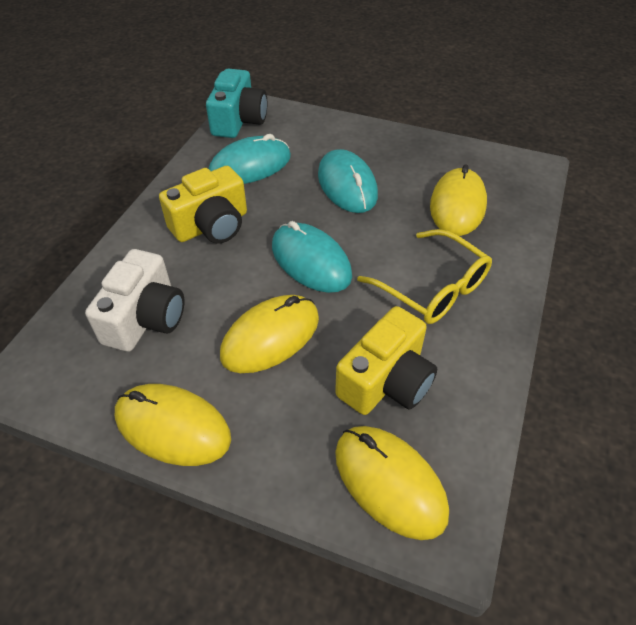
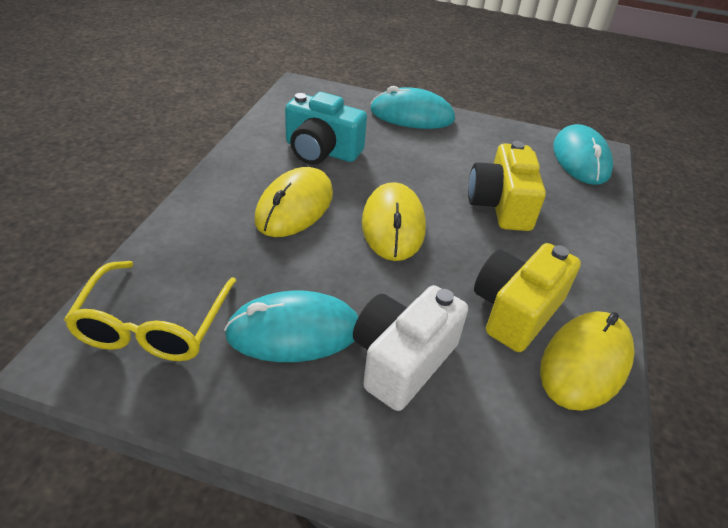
yellow mouse: 4 -> 3

